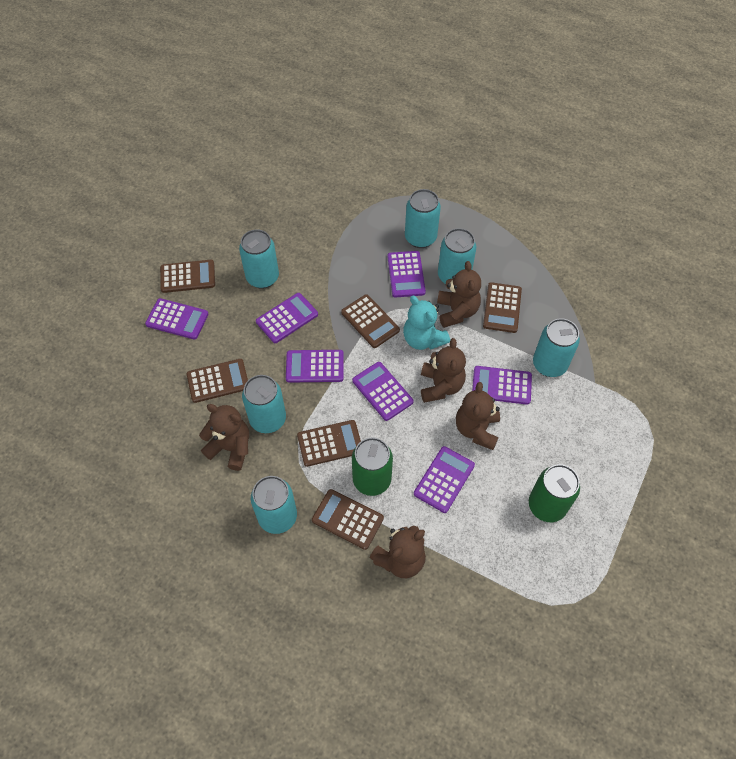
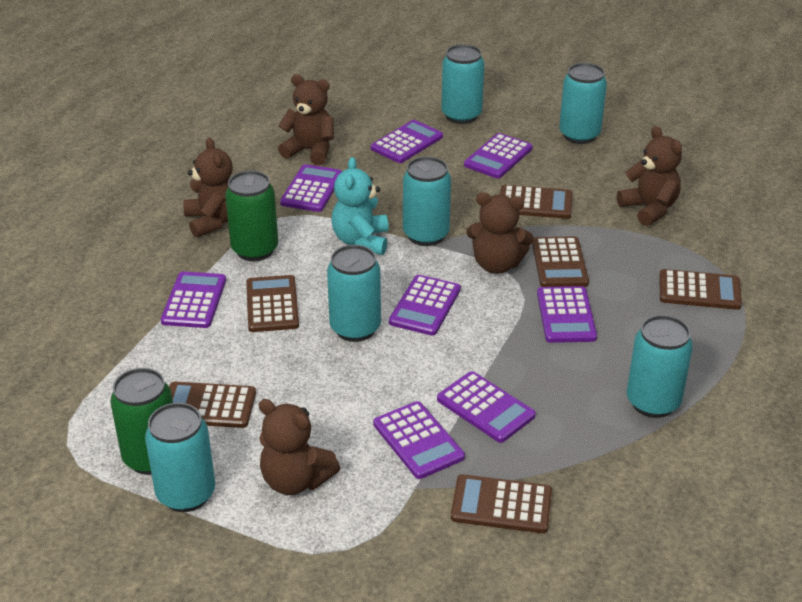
purple calculator: 7 -> 8

